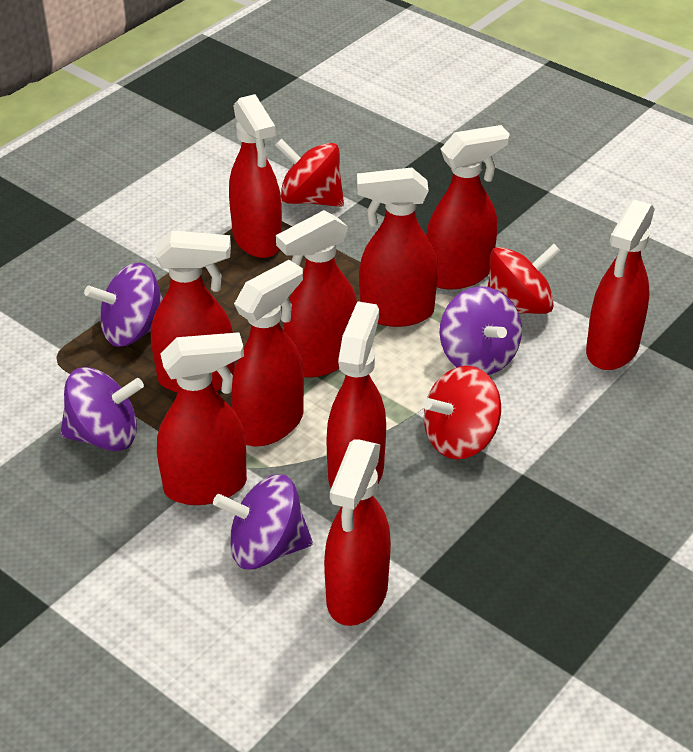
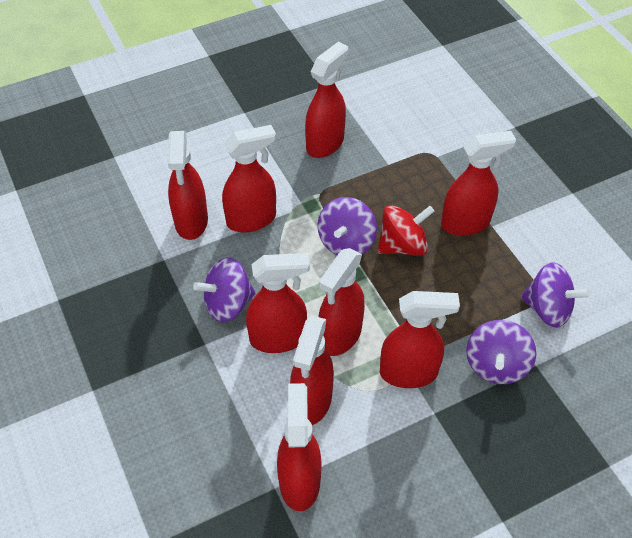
red spinning top: 3 -> 1
red spray bottle: 10 -> 9

